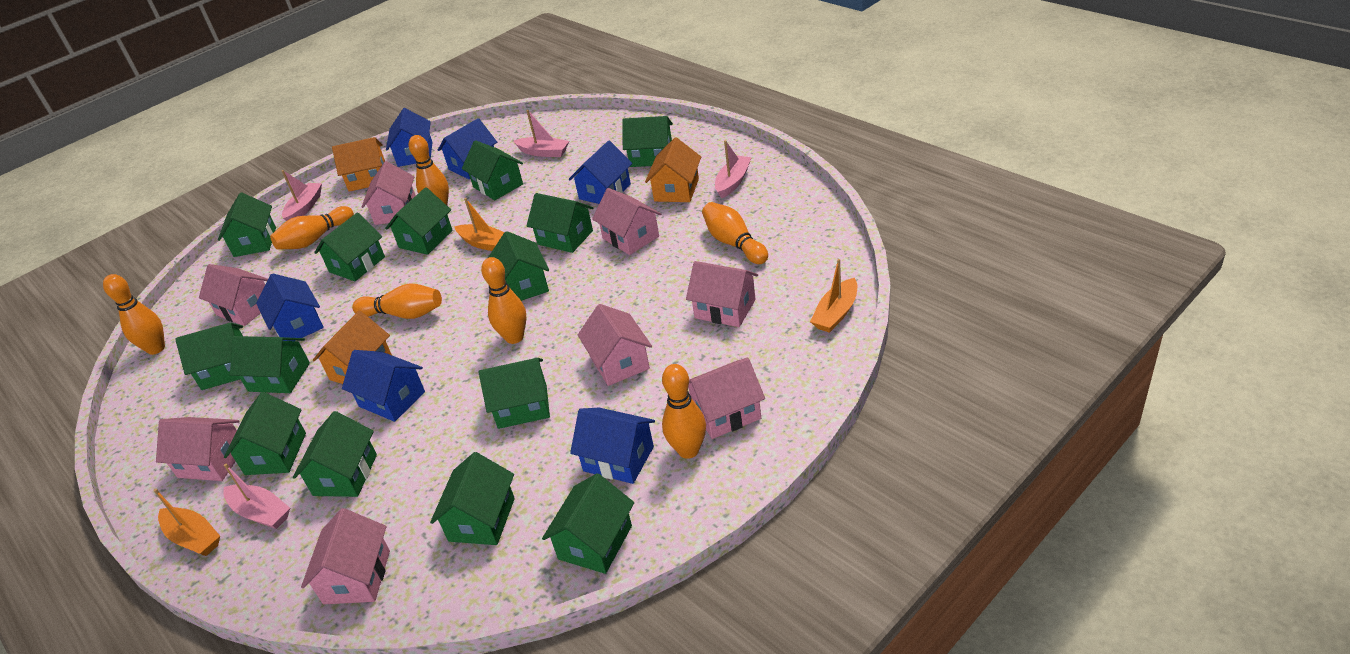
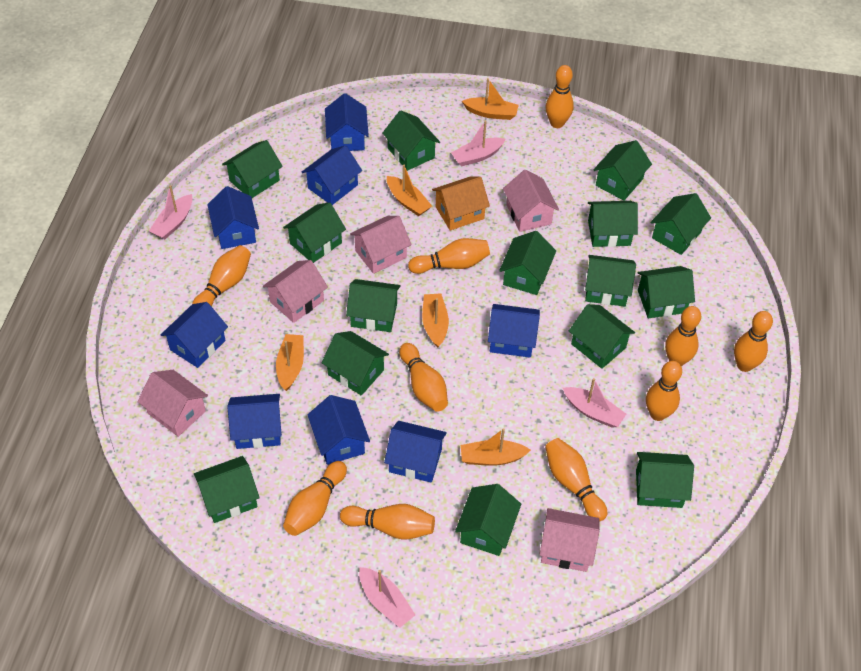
blue house: 6 -> 8
green house: 14 -> 15
orange boat: 3 -> 5
orange bowling pin: 7 -> 10
orange house: 3 -> 1
pink house: 8 -> 5

